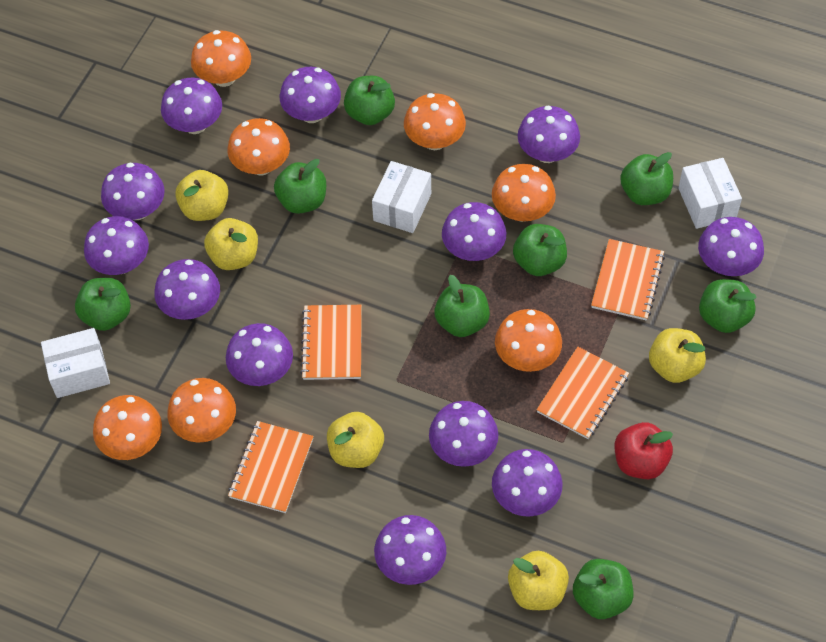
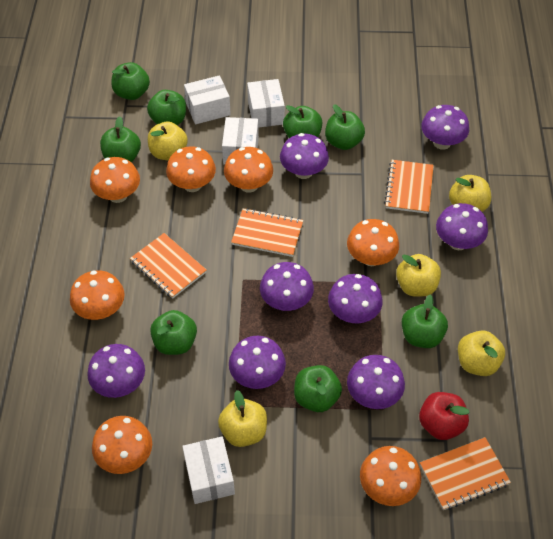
purple mushroom: 12 -> 8
white box: 3 -> 4

